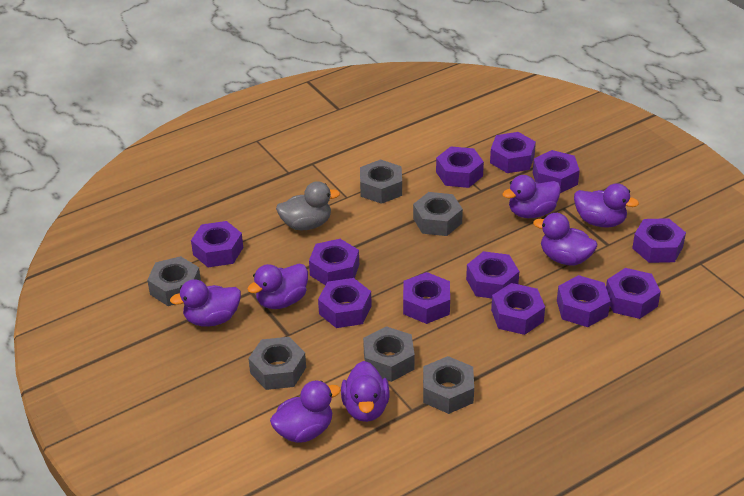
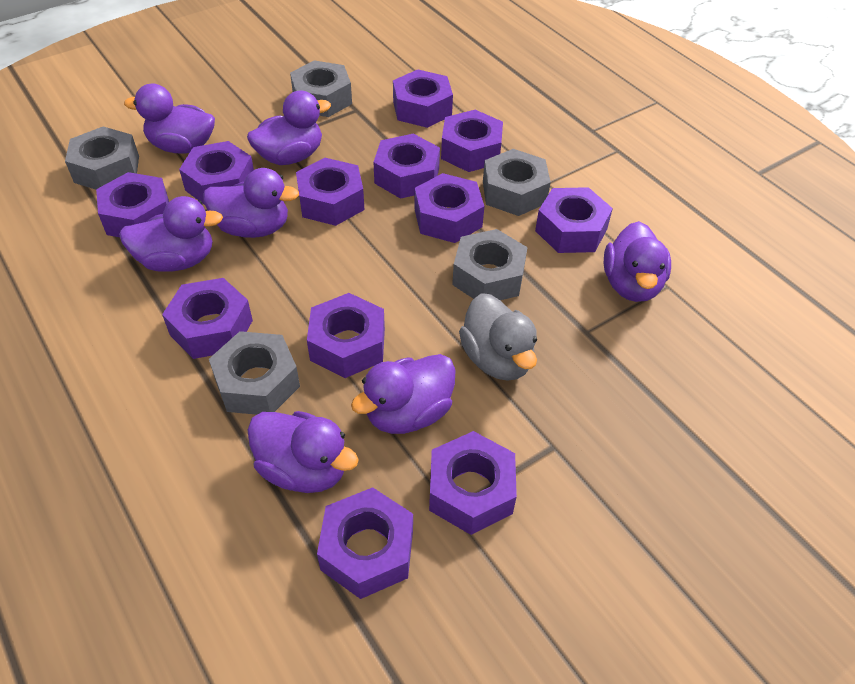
grey nut: 6 -> 5

